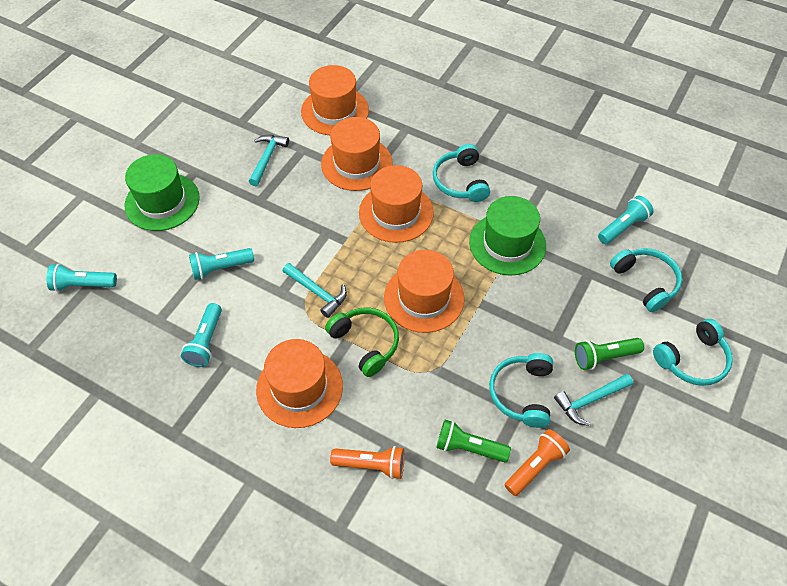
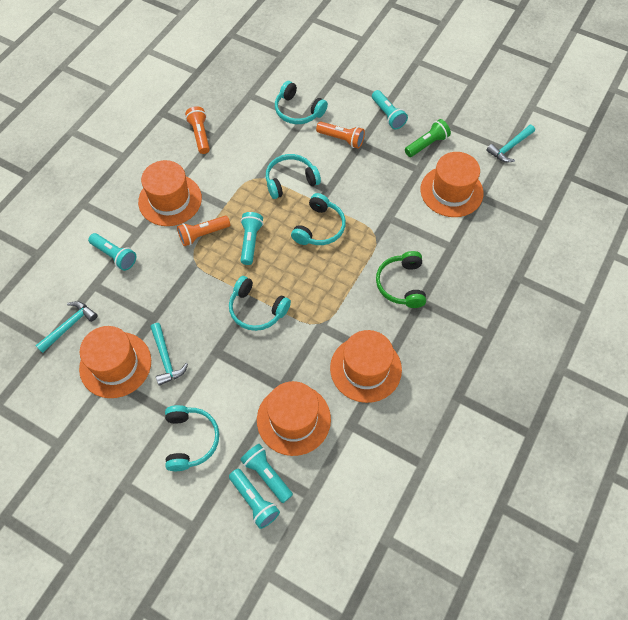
green flashlight: 2 -> 1
green hat: 2 -> 0
orange flashlight: 2 -> 3
turquoise flashlight: 4 -> 5
turquoise headphones: 4 -> 5

